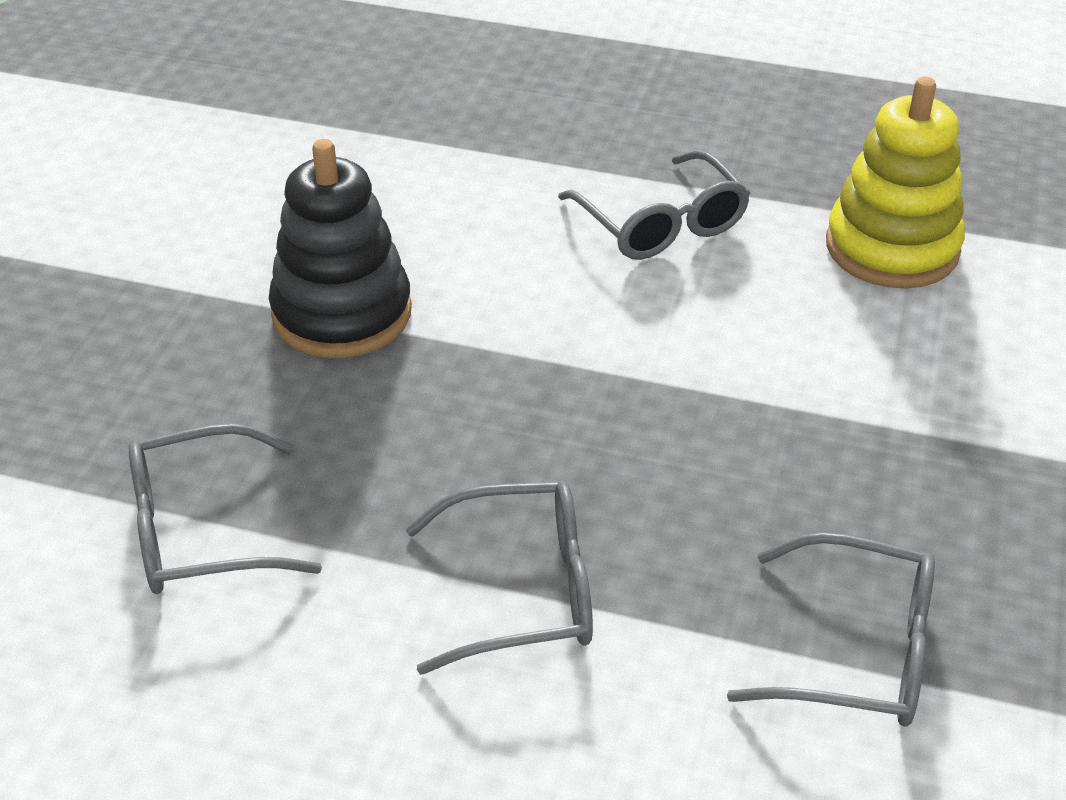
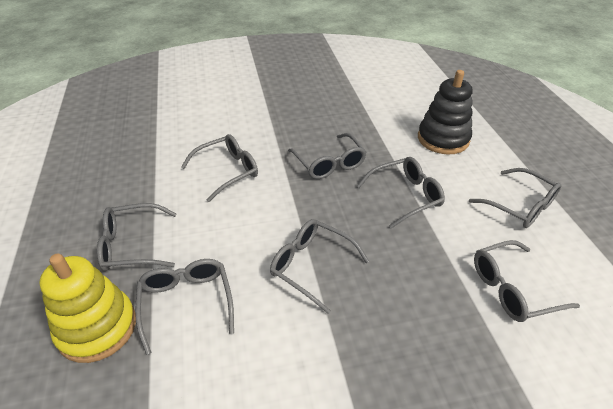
grey glasses: 4 -> 8

